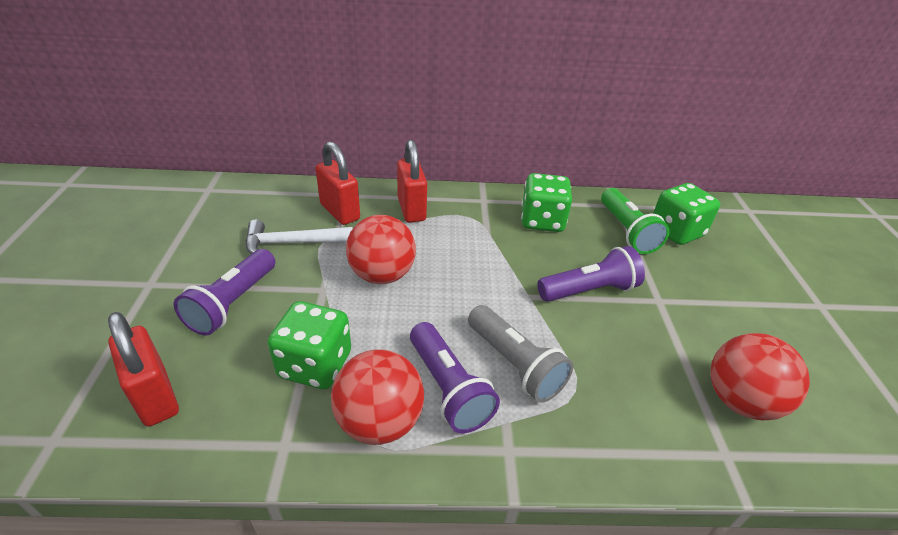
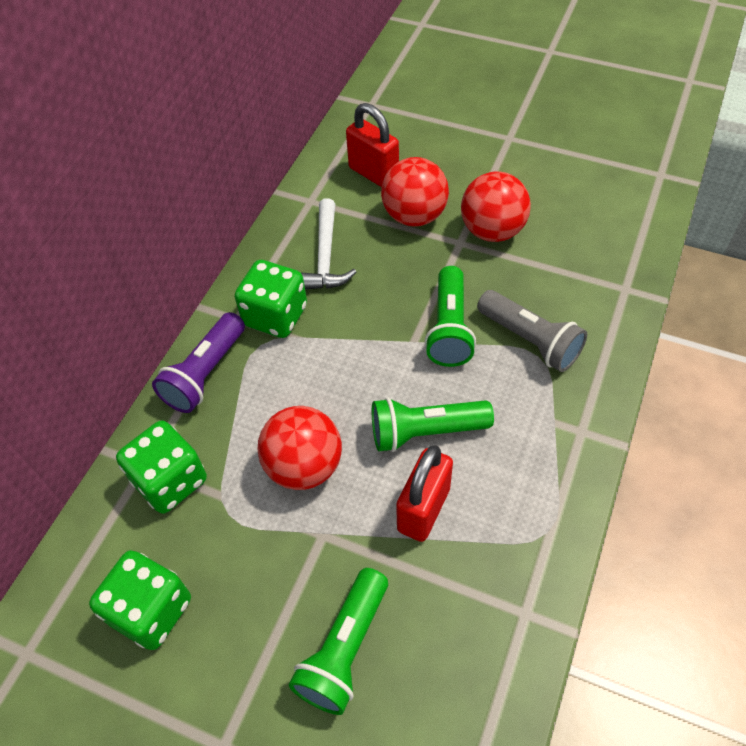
green flashlight: 1 -> 3
purple flashlight: 3 -> 1
red padlock: 3 -> 2

